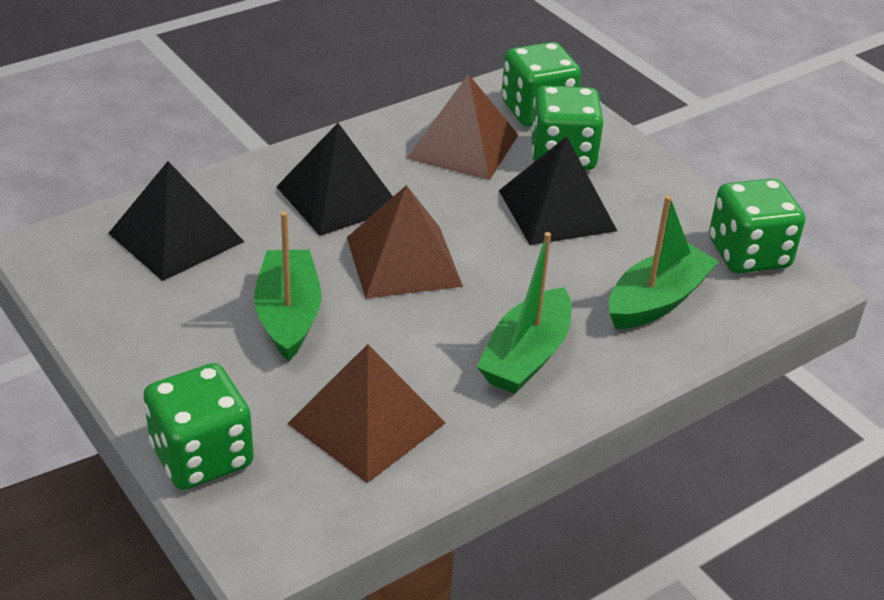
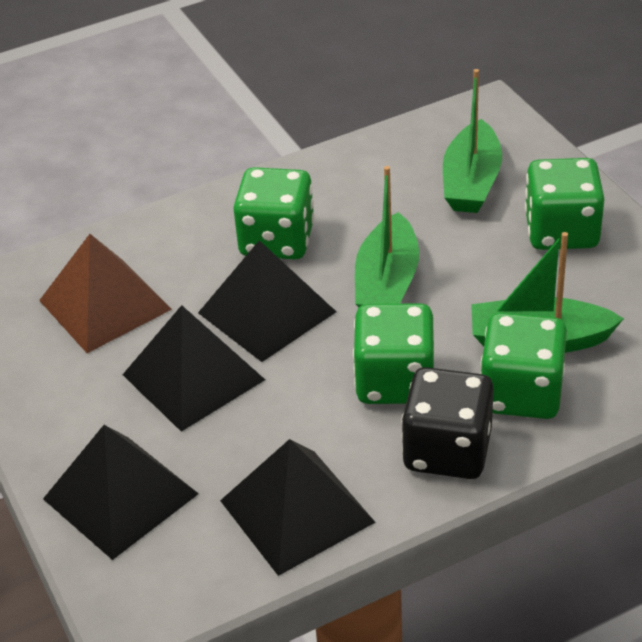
black dice: 0 -> 1
black pyramid: 3 -> 4
brown pyramid: 3 -> 1

